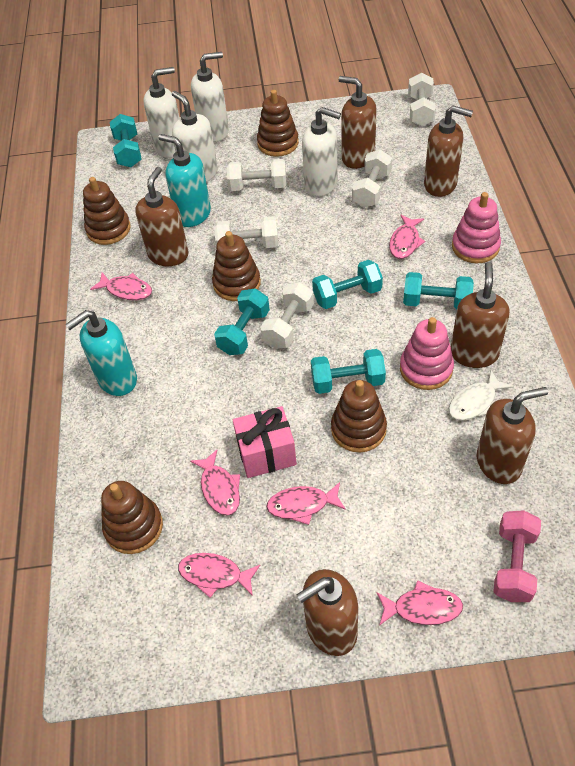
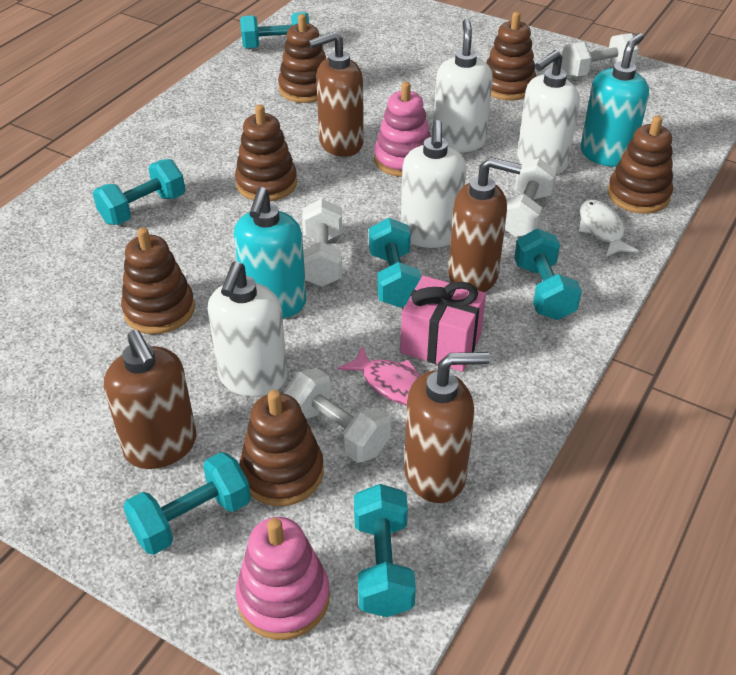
brown soap dispenser: 6 -> 4
brown stacking toy: 5 -> 6
pink dumbbell: 1 -> 0
pink fish: 6 -> 1
turquoise dumbbell: 5 -> 6
white dumbbell: 5 -> 4

